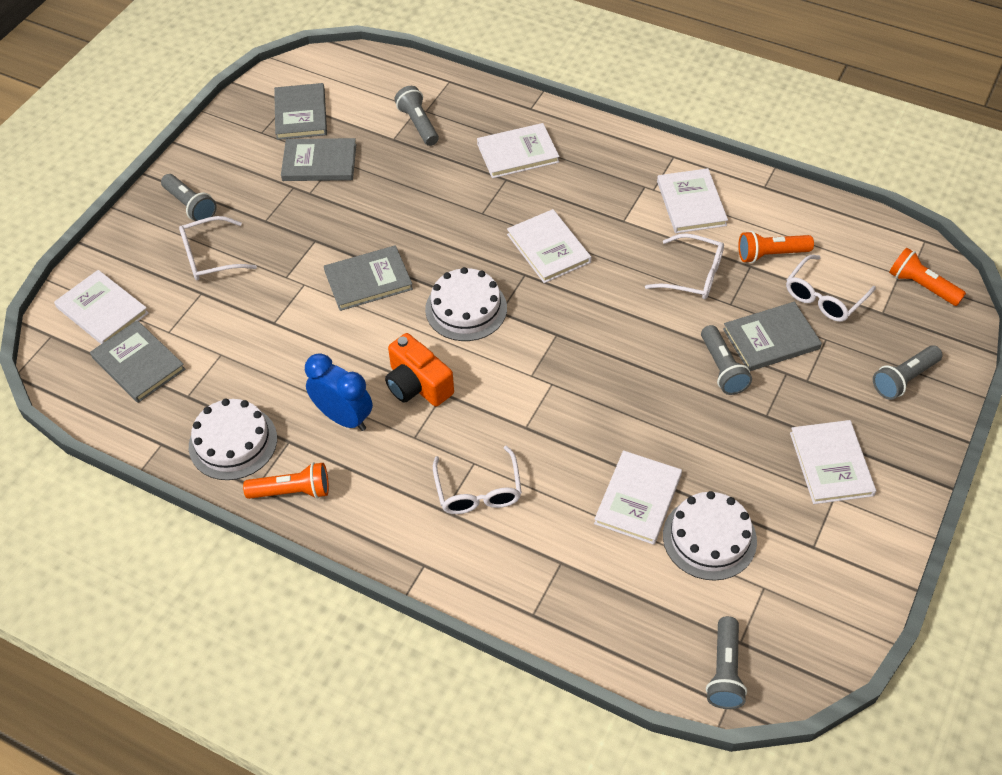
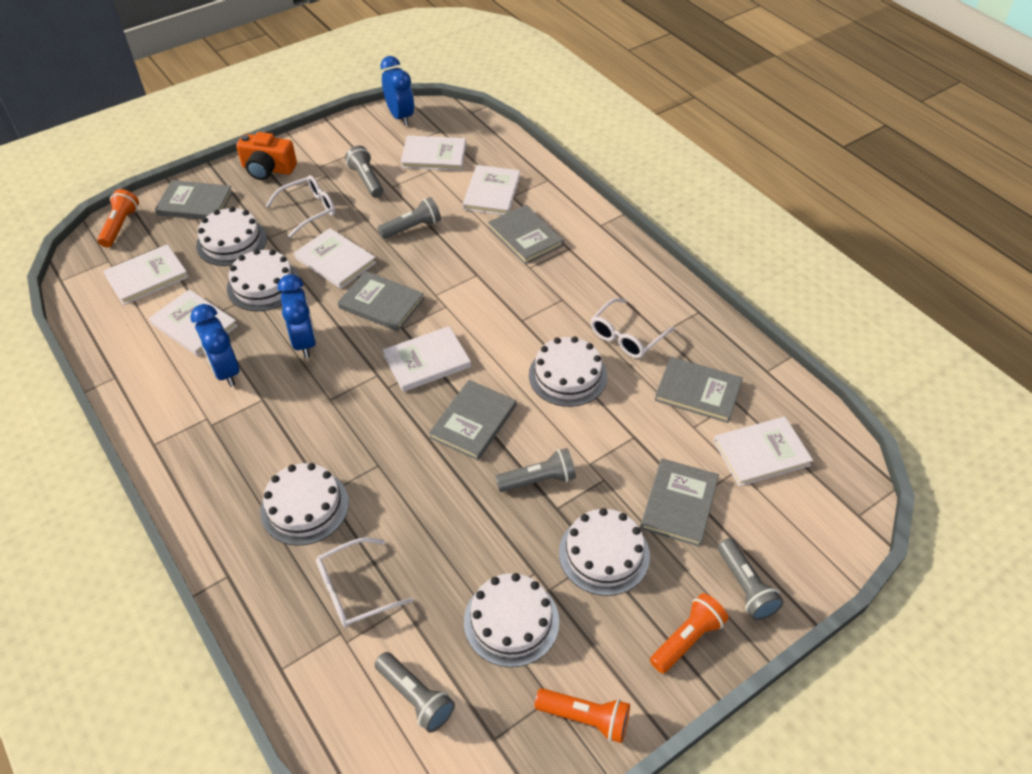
blue clock: 1 -> 3
grey book: 5 -> 6
white book: 6 -> 7
white cake: 3 -> 6
white glasses: 4 -> 3

